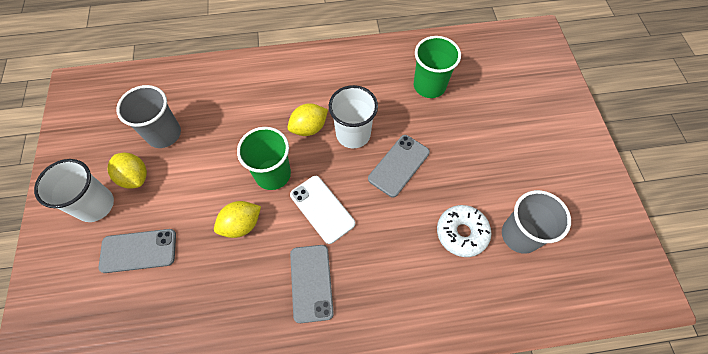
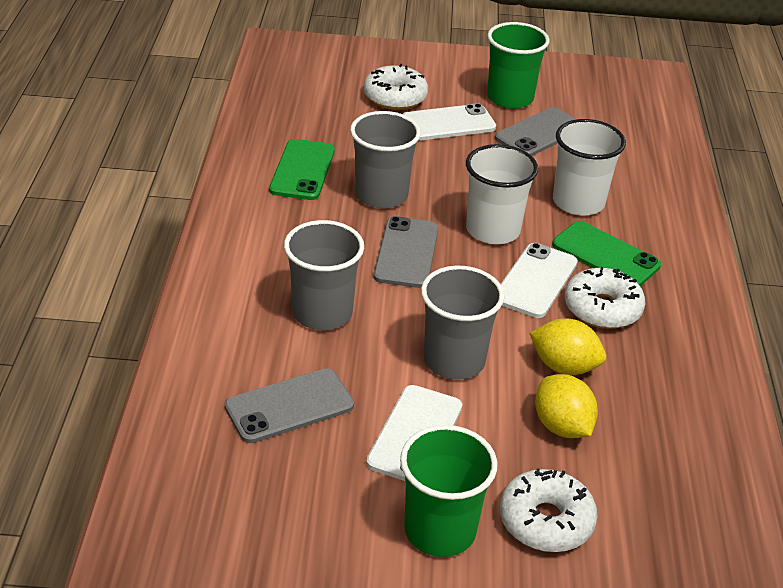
green phone: 0 -> 2
grey cup: 2 -> 3
white donut: 1 -> 3
white phone: 1 -> 3
yellow lemon: 3 -> 2

